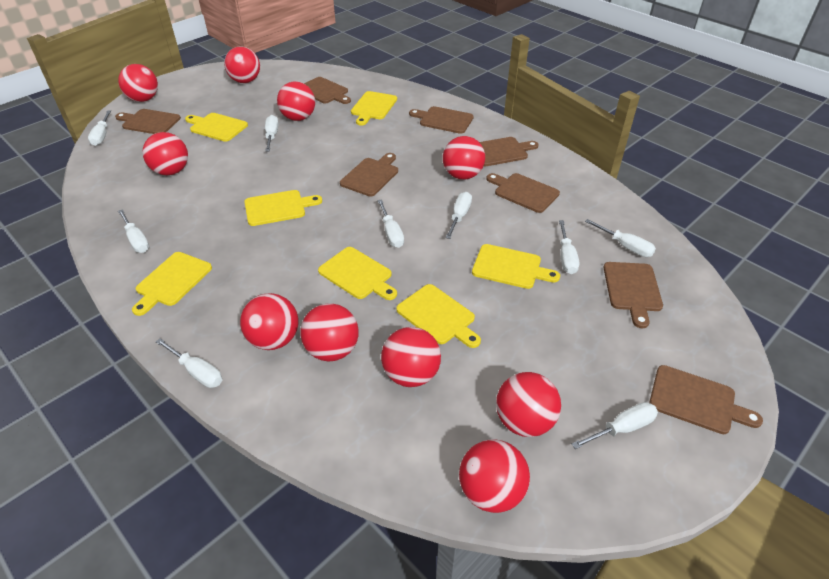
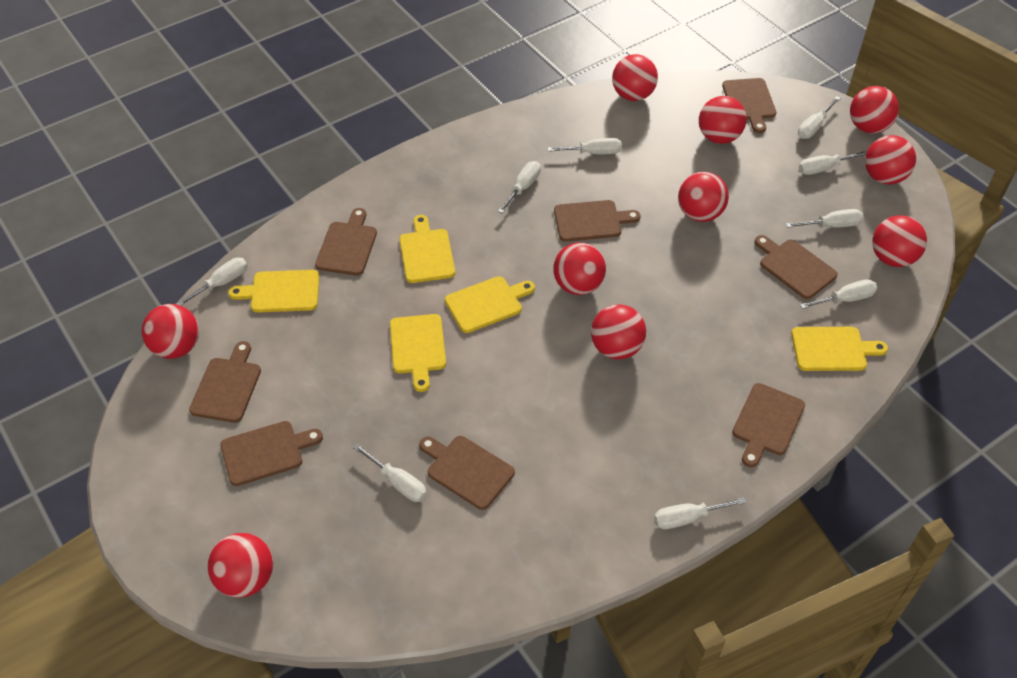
yellow cutting board: 7 -> 5

